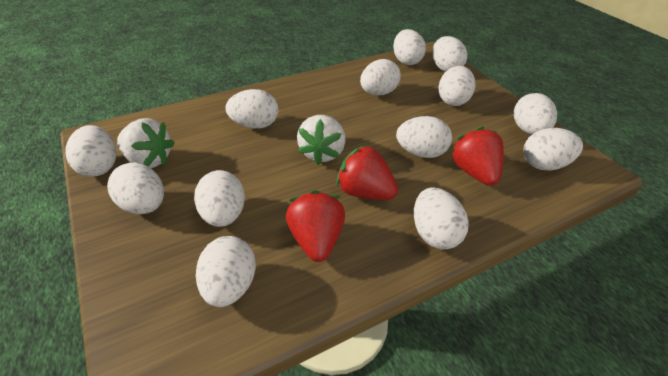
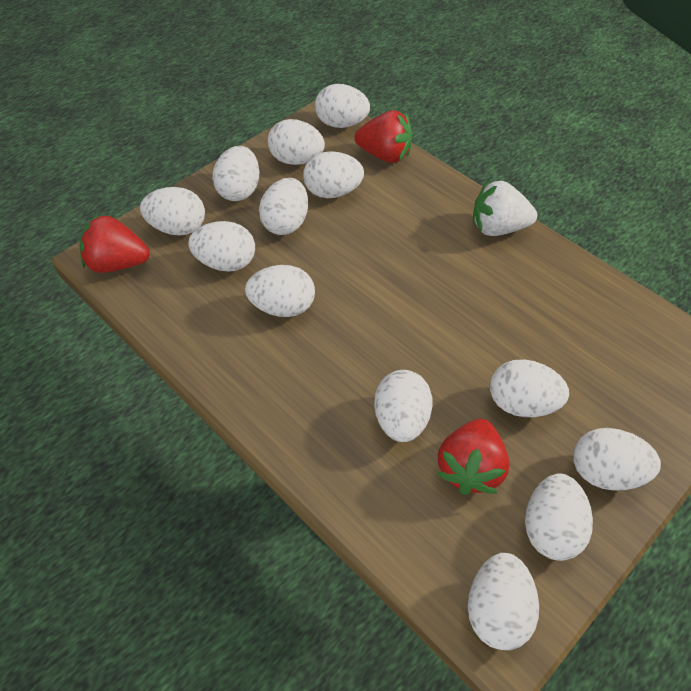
white strawberry: 2 -> 1

